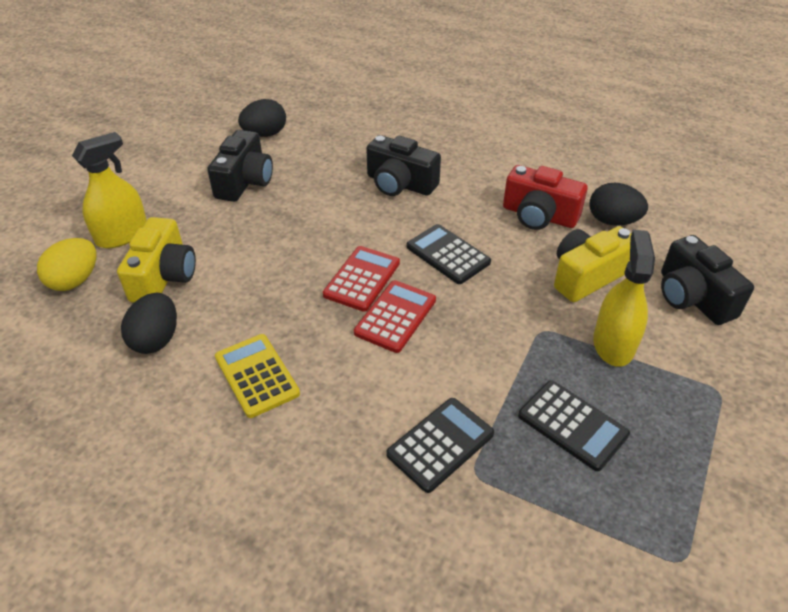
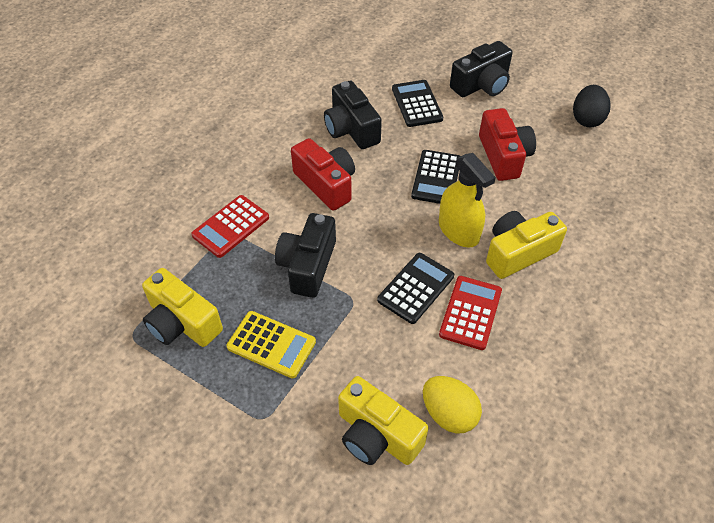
black egg: 3 -> 1
red camera: 1 -> 2
yellow camera: 2 -> 3
yellow spray bottle: 2 -> 1

